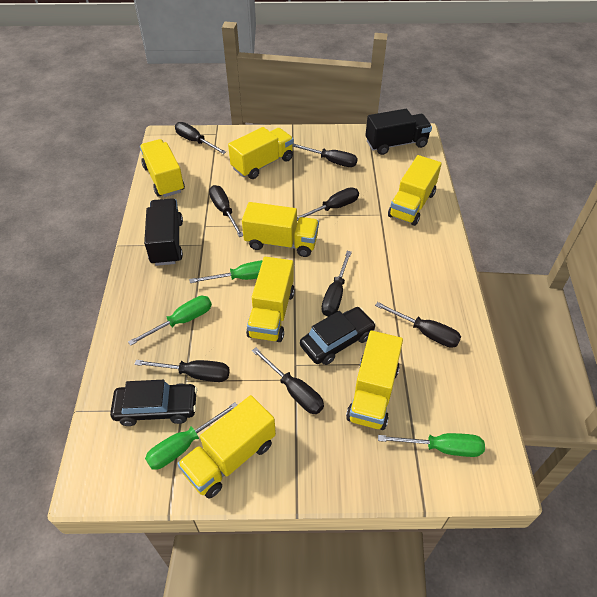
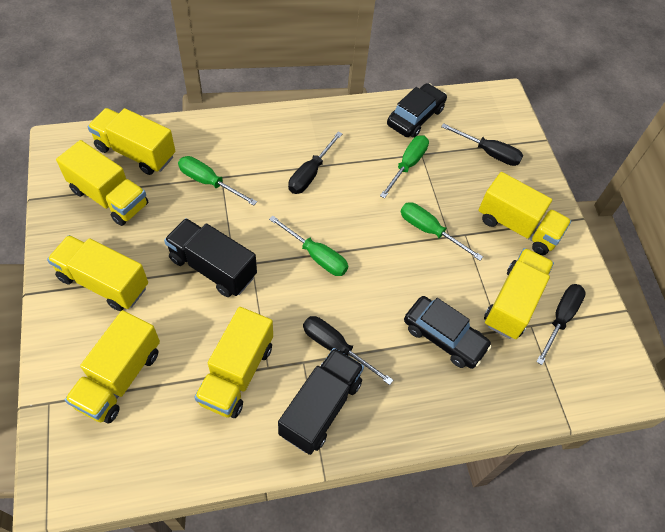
black screwdriver: 8 -> 4

